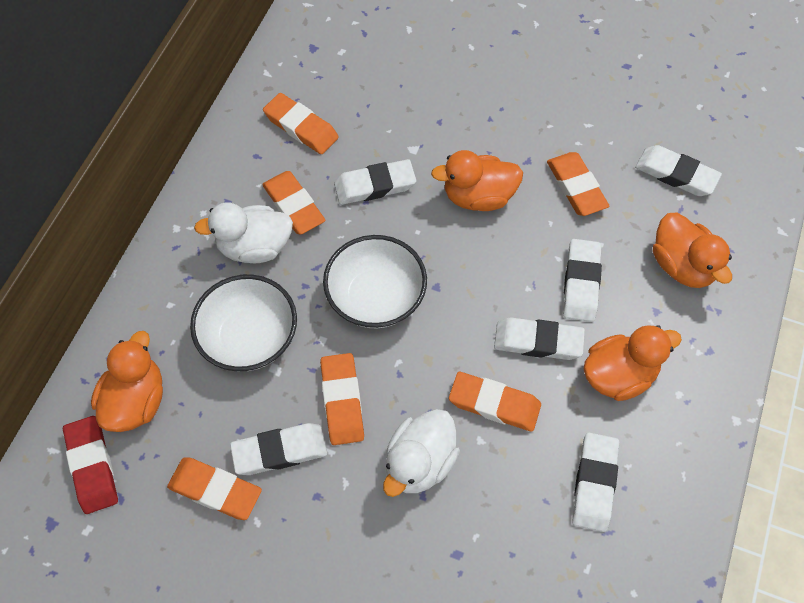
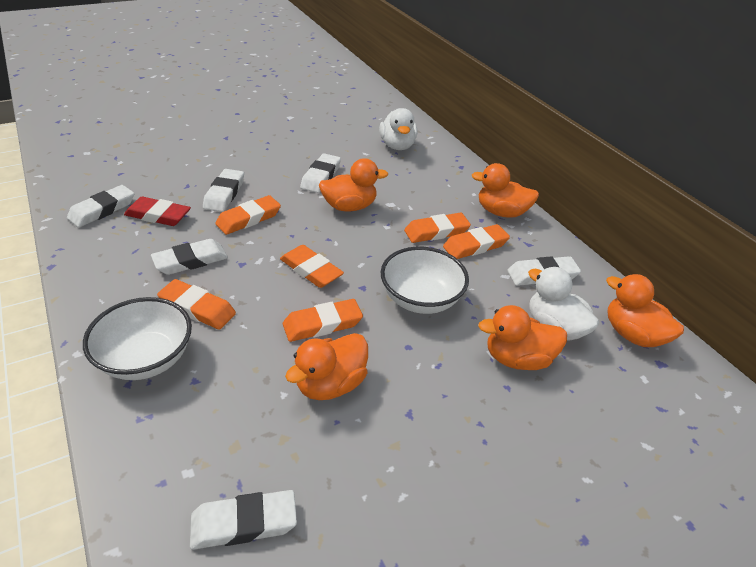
orange duck: 4 -> 5

